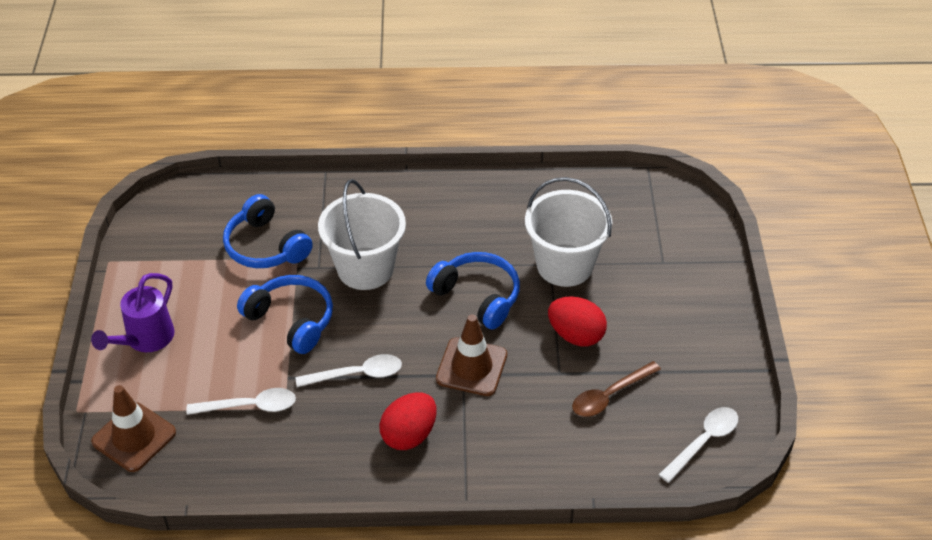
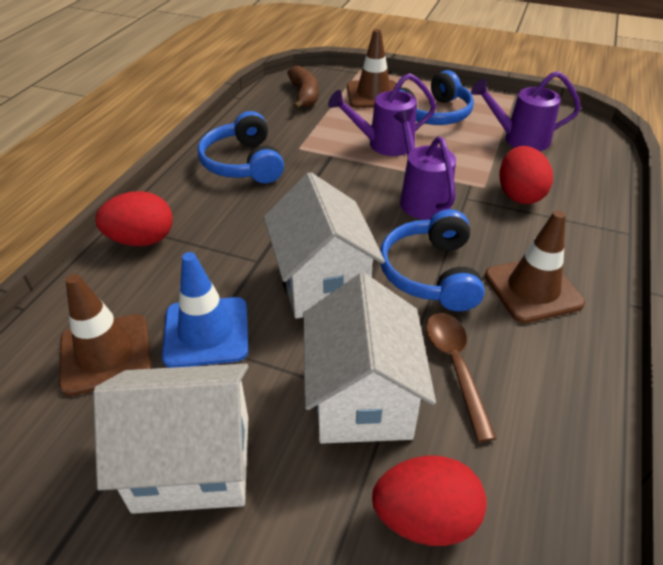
blue traffic cone: 0 -> 1
brown banana: 0 -> 1
brown traffic cone: 2 -> 3
purple watering can: 1 -> 3
red egg: 2 -> 3
white bucket: 2 -> 0
white house: 0 -> 3
white spoon: 3 -> 0

